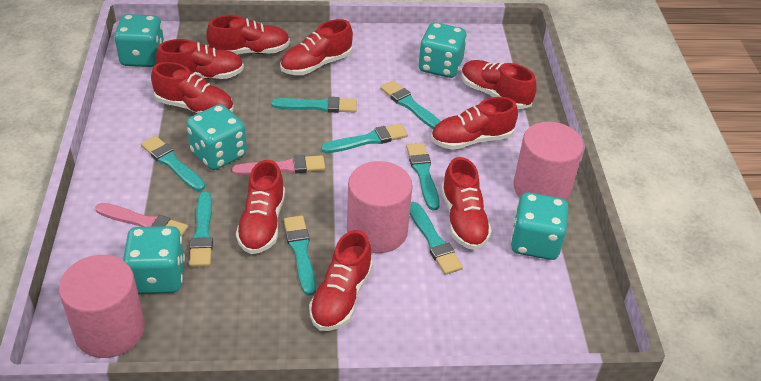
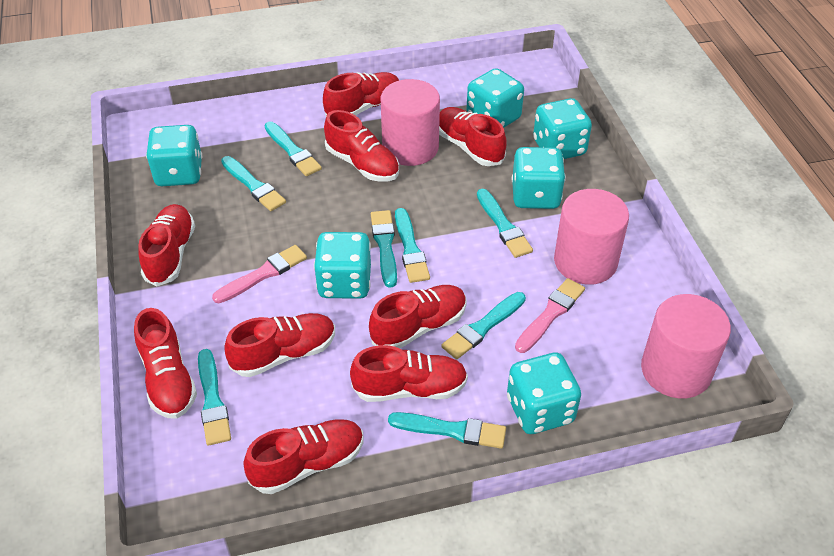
turquoise dice: 5 -> 6

